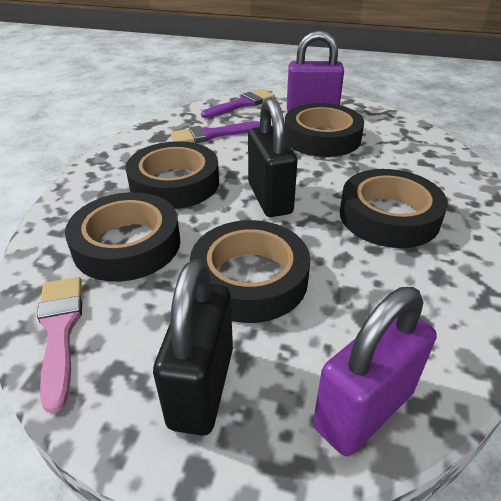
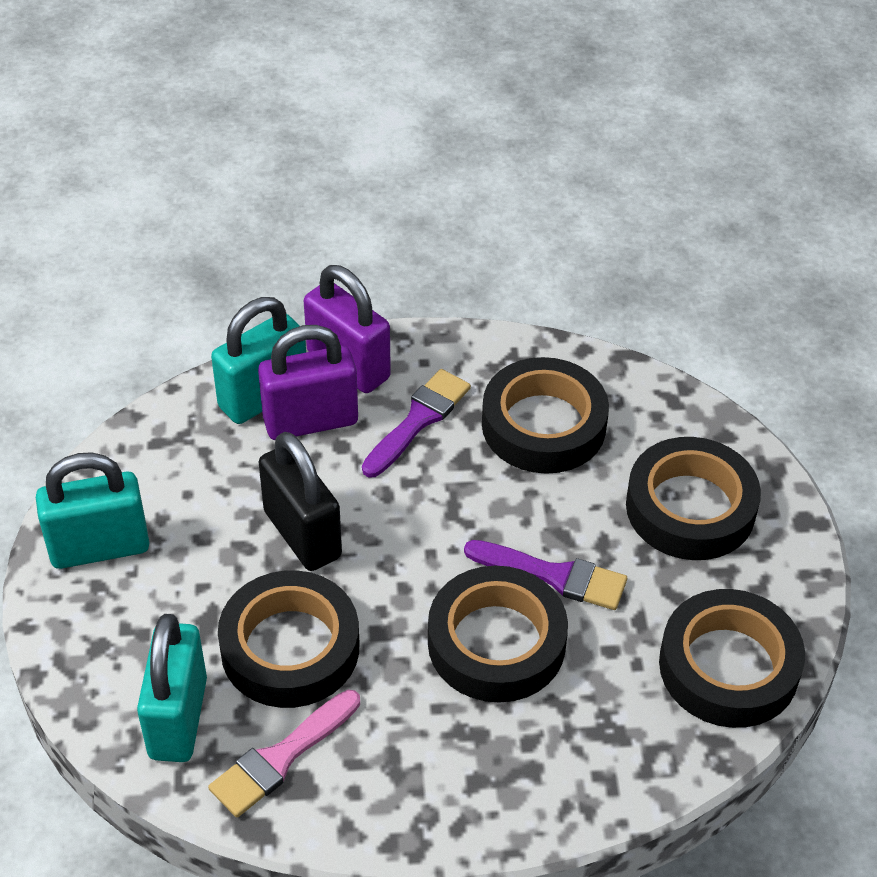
black padlock: 2 -> 1
turquoise padlock: 0 -> 3

